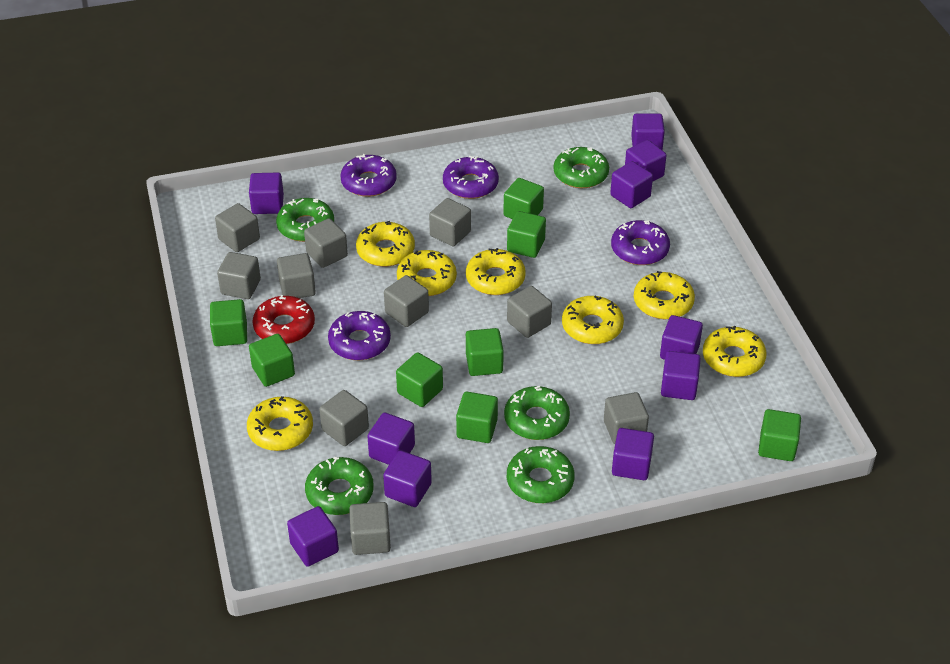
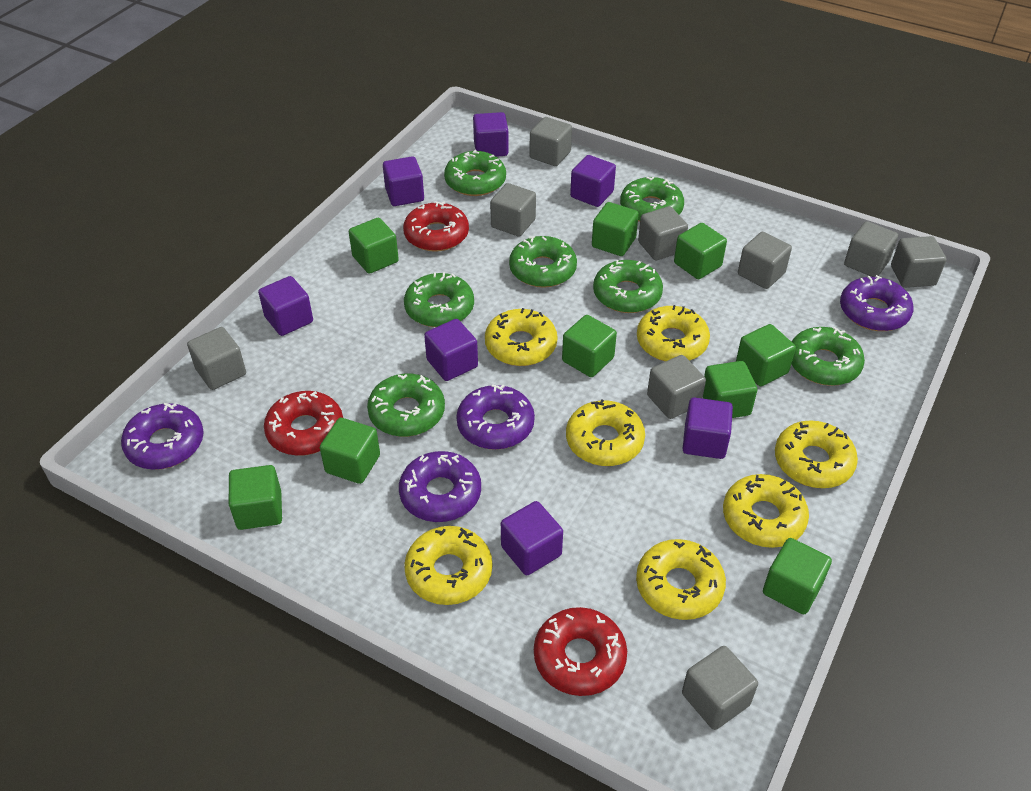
green cube: 8 -> 9
green donut: 5 -> 7
grey cube: 10 -> 9
purple cube: 10 -> 7
red donut: 1 -> 3

